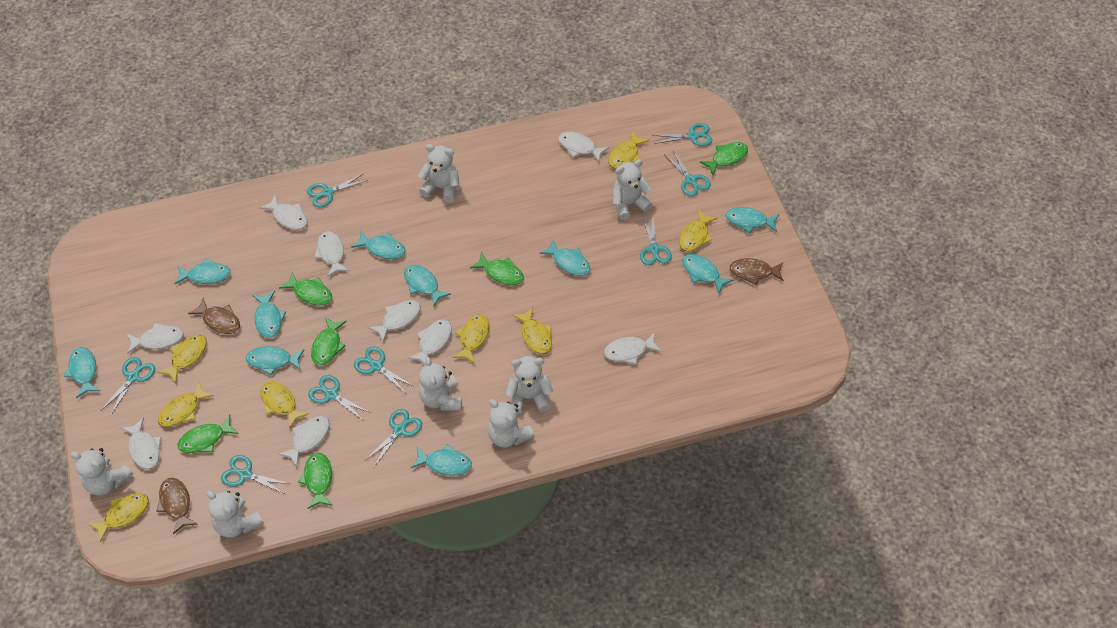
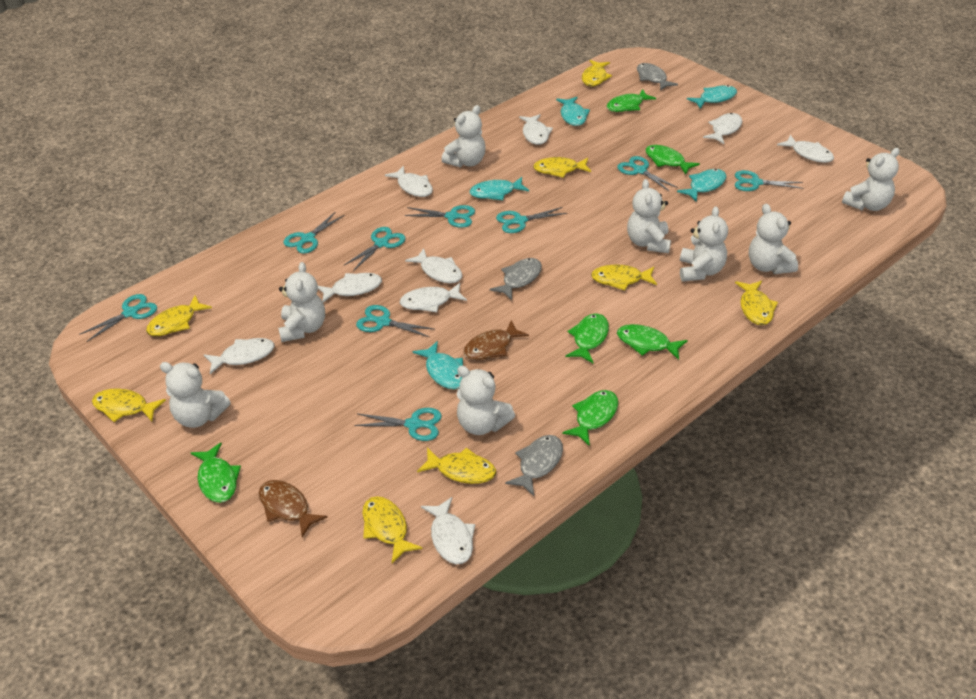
brown fish: 3 -> 2
grey fish: 0 -> 3
turquoise fish: 10 -> 5
white teddy bear: 7 -> 8

